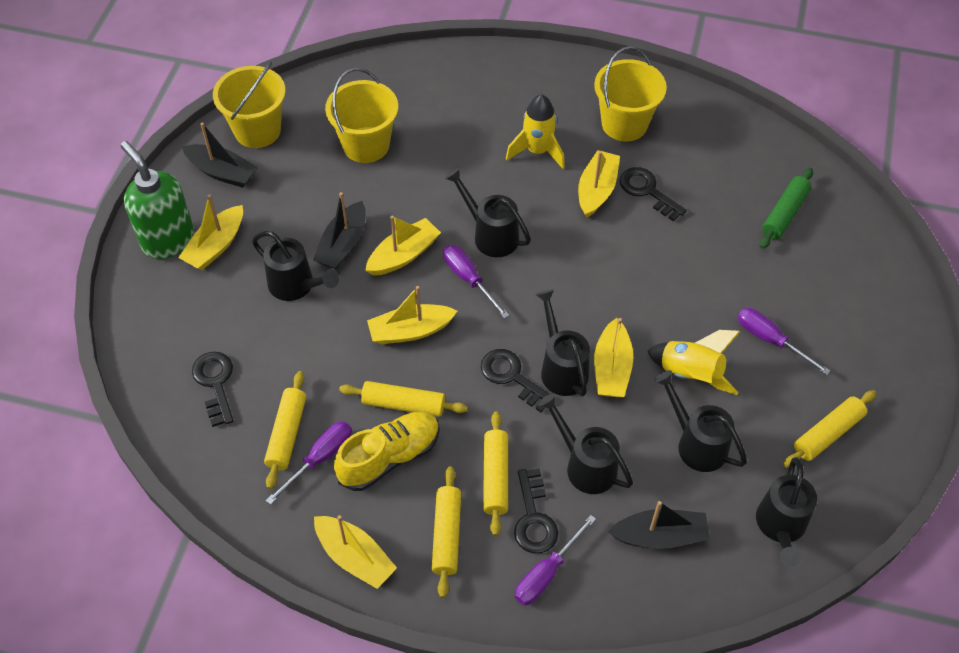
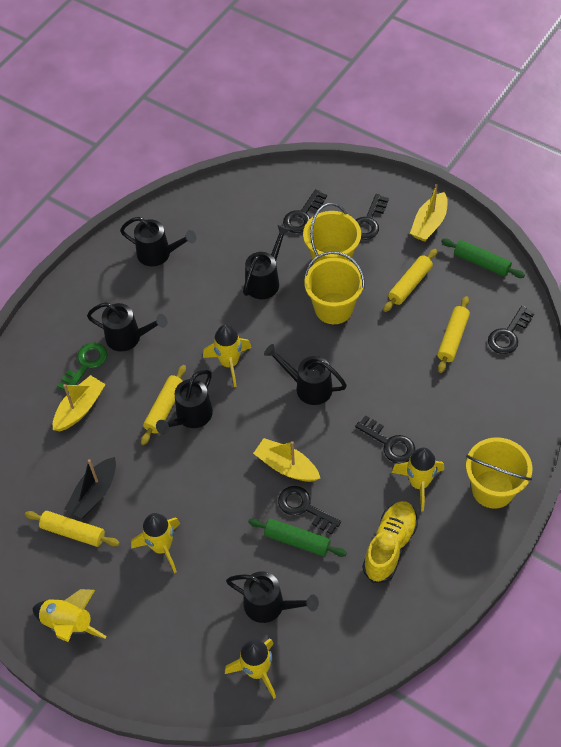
black boat: 3 -> 1
black key: 4 -> 5
green key: 0 -> 1
green rolling pin: 1 -> 2
green soap dispenser: 1 -> 0
purple screwdriver: 4 -> 0
yellow boat: 6 -> 3
yellow rocket: 2 -> 5
yellow rolling pin: 5 -> 4

